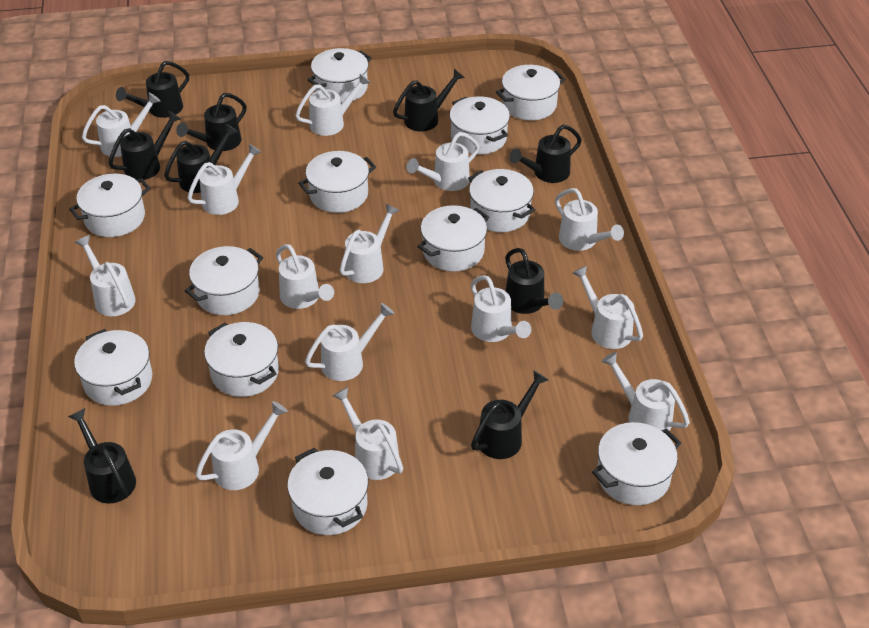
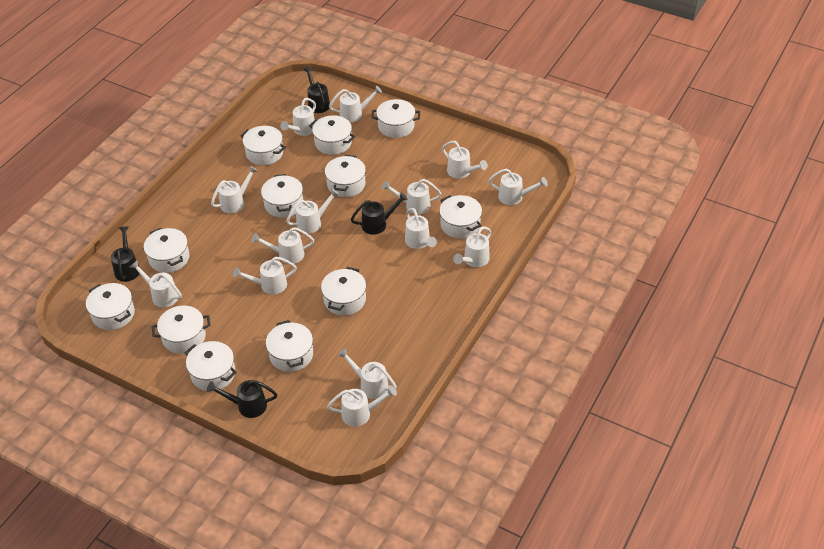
black watering can: 9 -> 4

